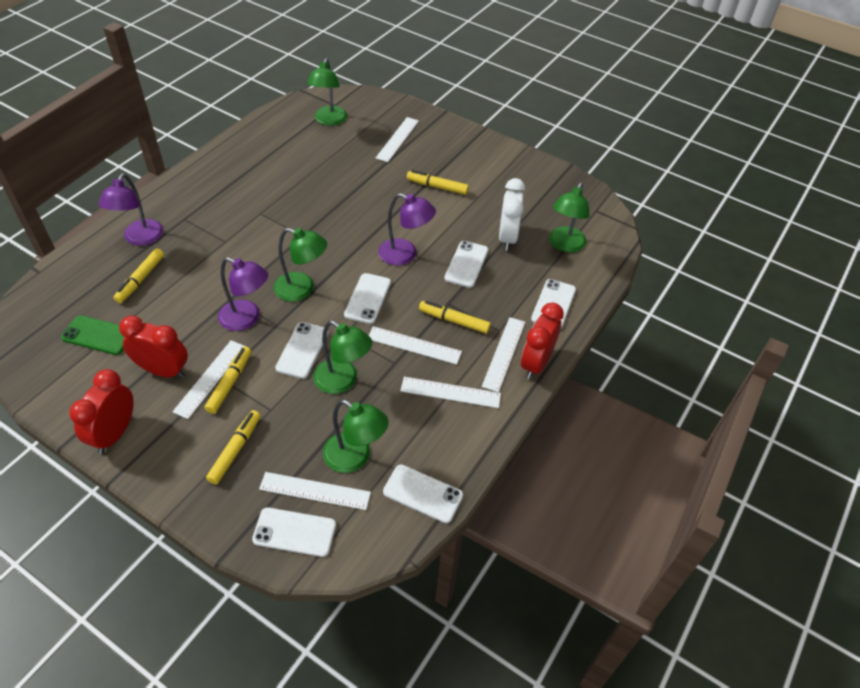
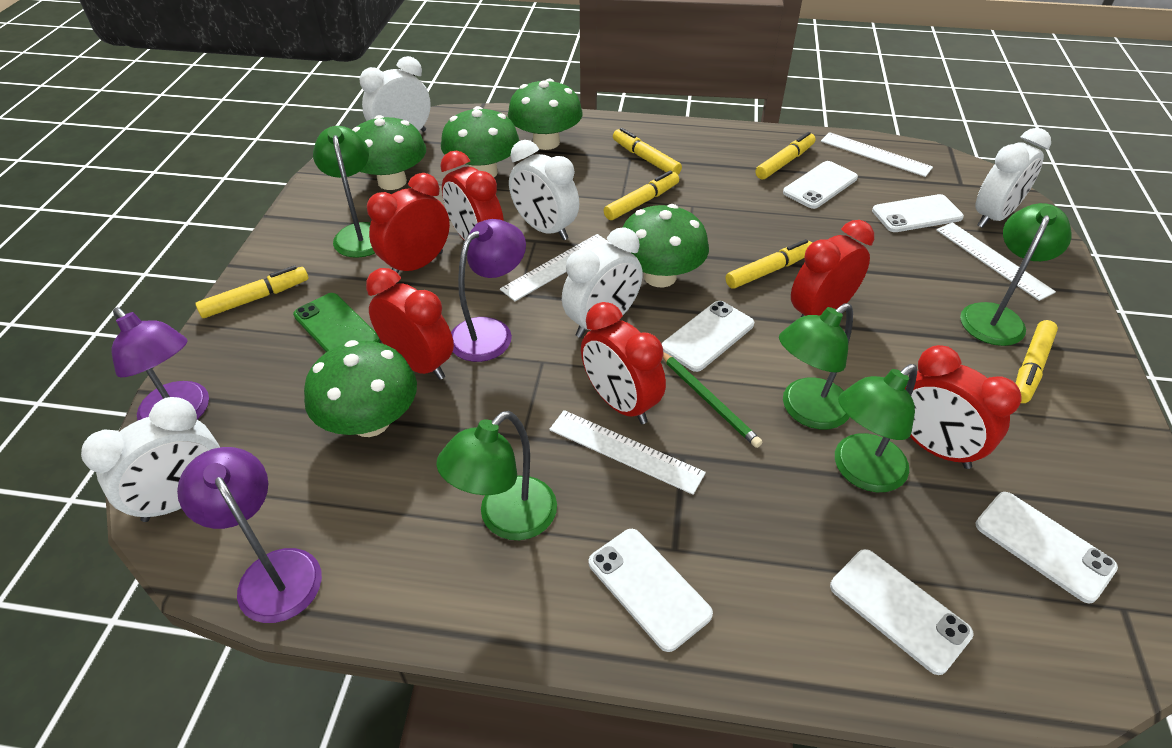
green mushroom: 0 -> 5
green pencil: 0 -> 1
red clock: 3 -> 6
white clock: 1 -> 5
white ruler: 6 -> 4
yellow marker: 5 -> 6

